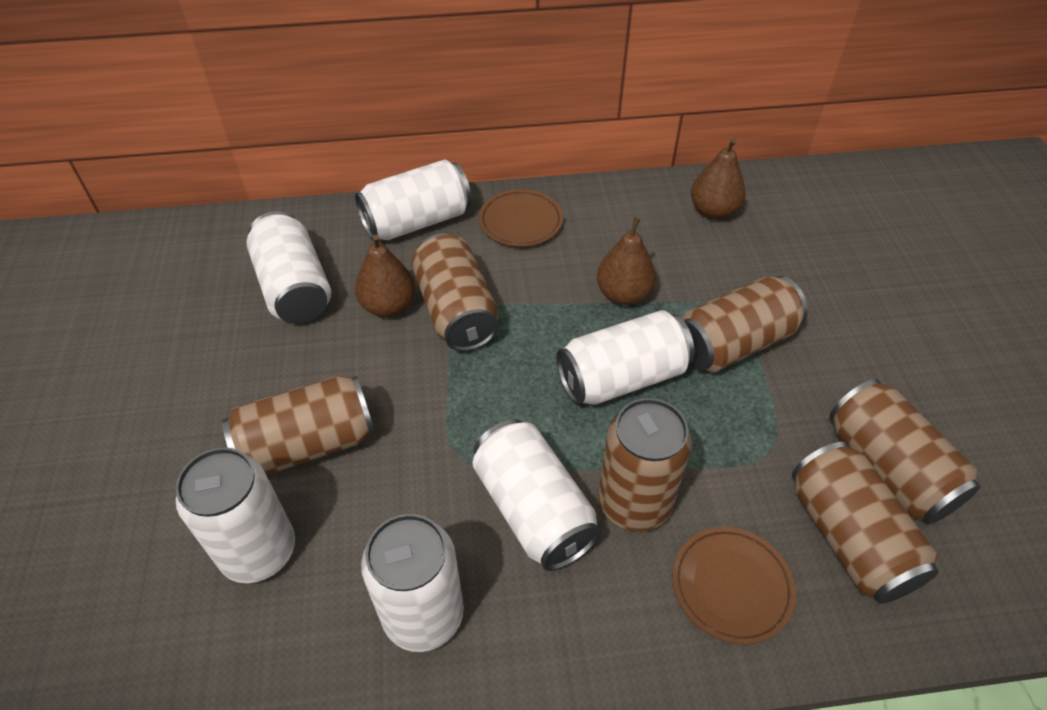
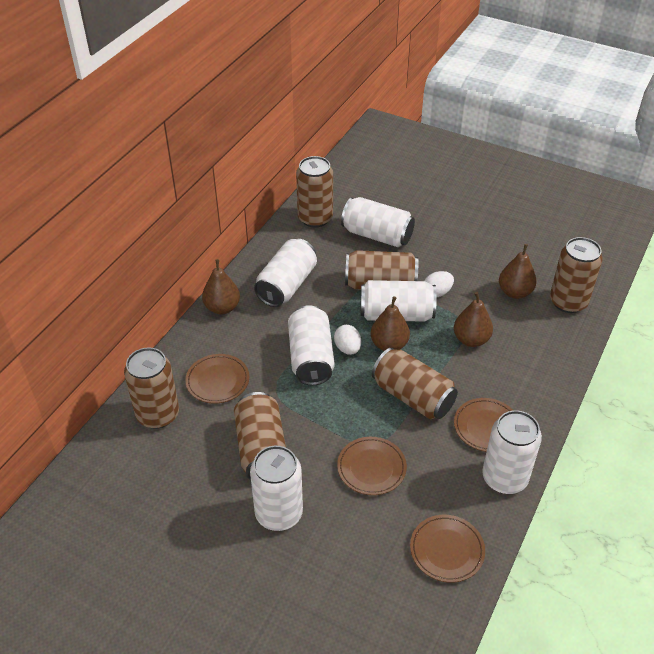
brown pear: 3 -> 4
brown plate: 2 -> 4
white egg: 0 -> 2

